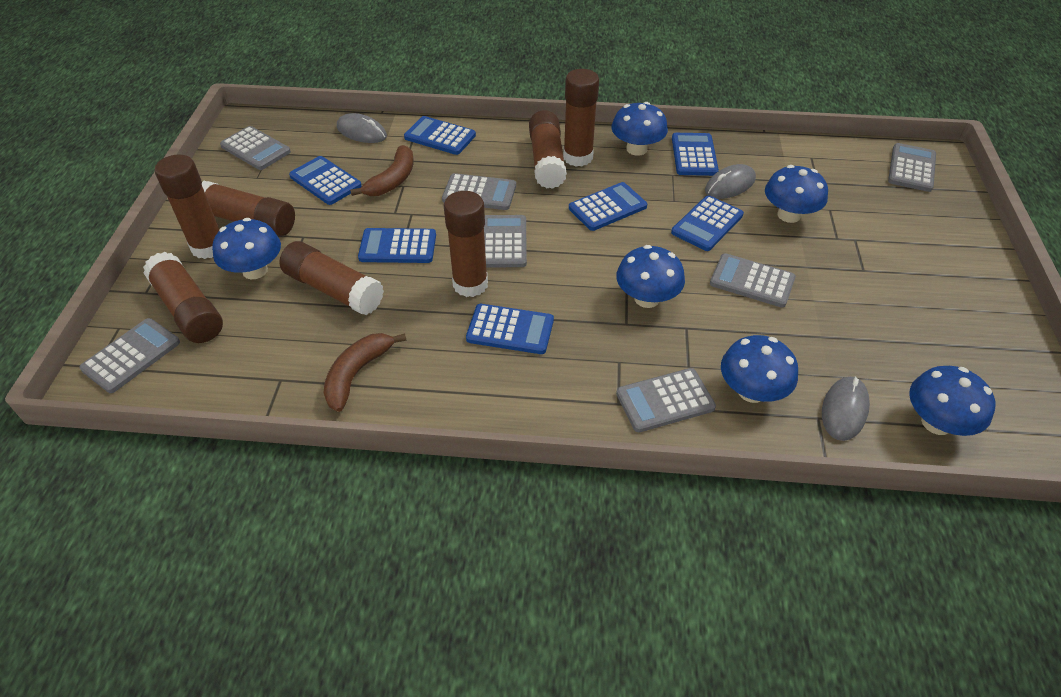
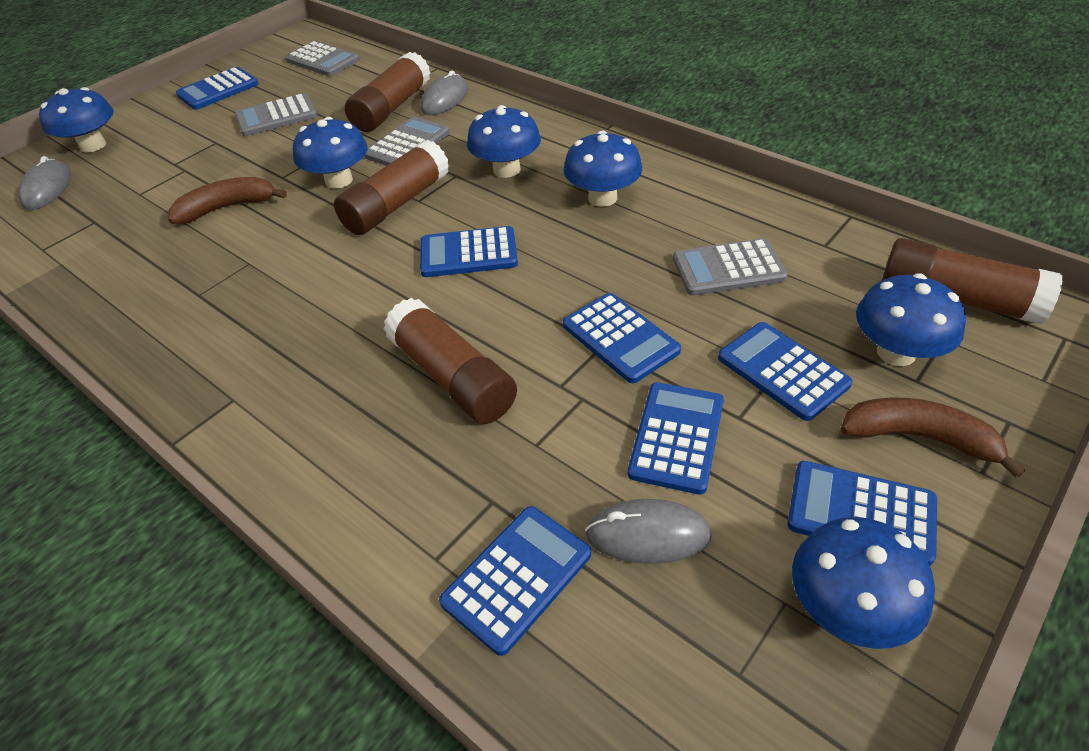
brown glue stick: 7 -> 4
grey calculator: 7 -> 4

